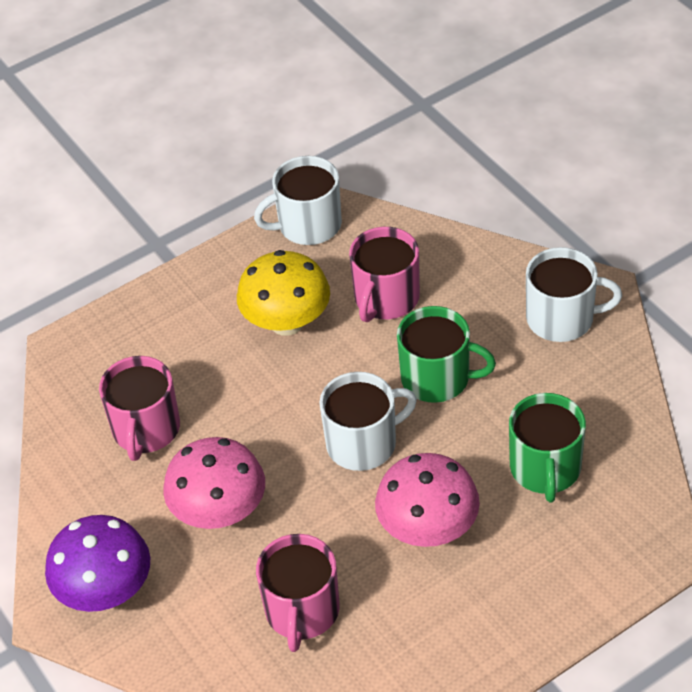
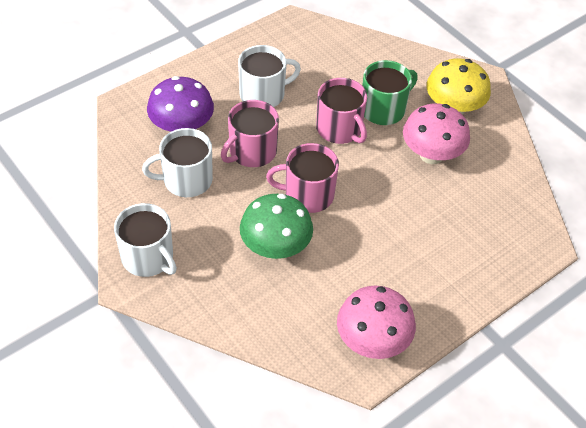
green mug: 2 -> 1
green mushroom: 0 -> 1

